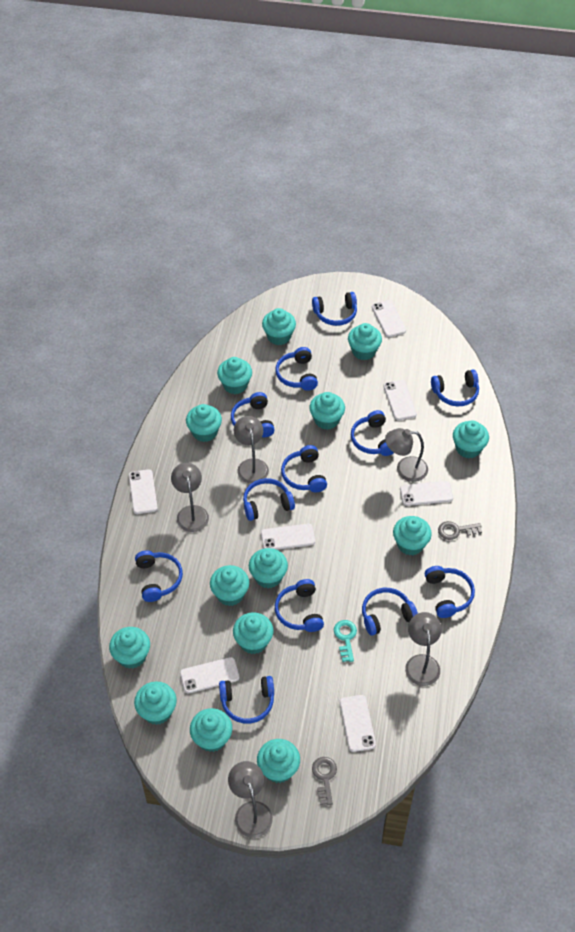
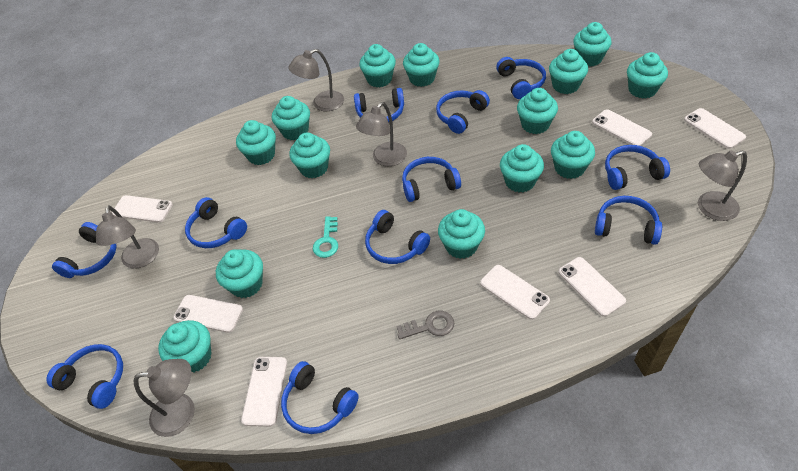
blue headphones: 12 -> 11
grey key: 2 -> 1

